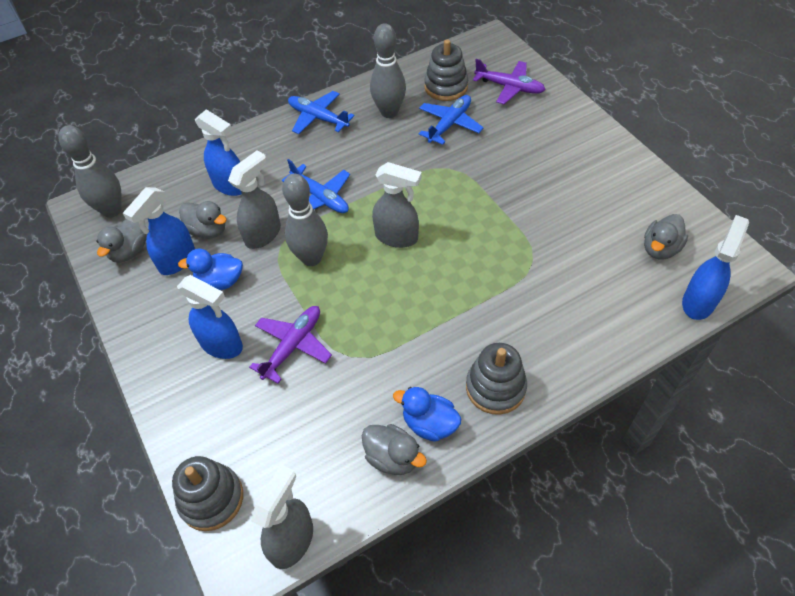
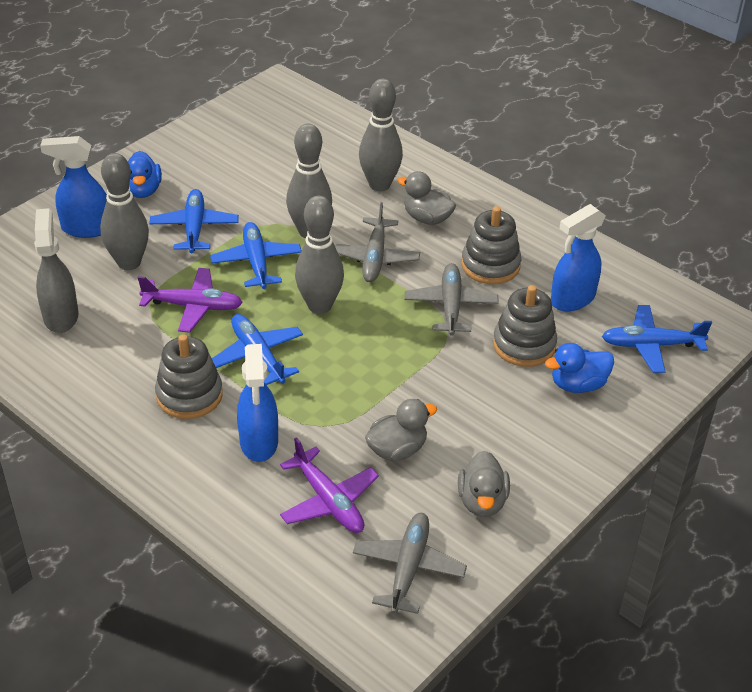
blue plane: 3 -> 4
blue spray bottle: 4 -> 3
grey bowling pin: 3 -> 4
grey duck: 4 -> 3
grey plane: 0 -> 3
grey spray bottle: 3 -> 1

